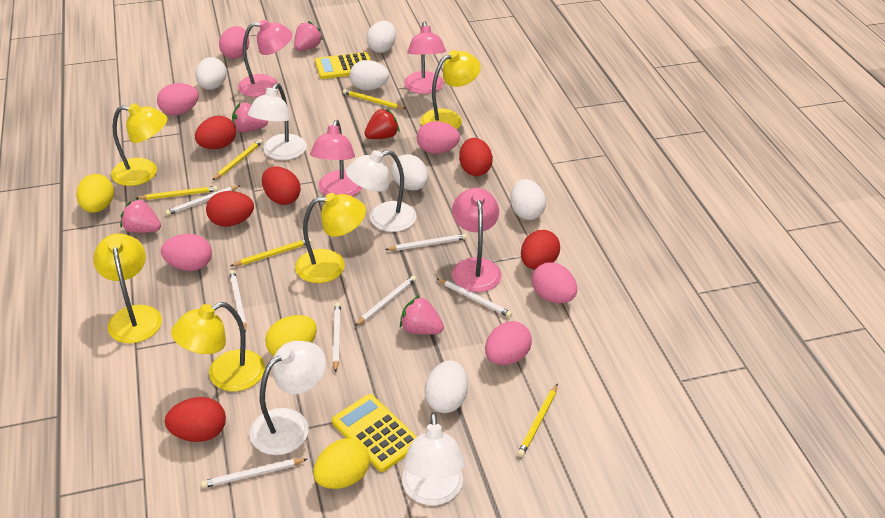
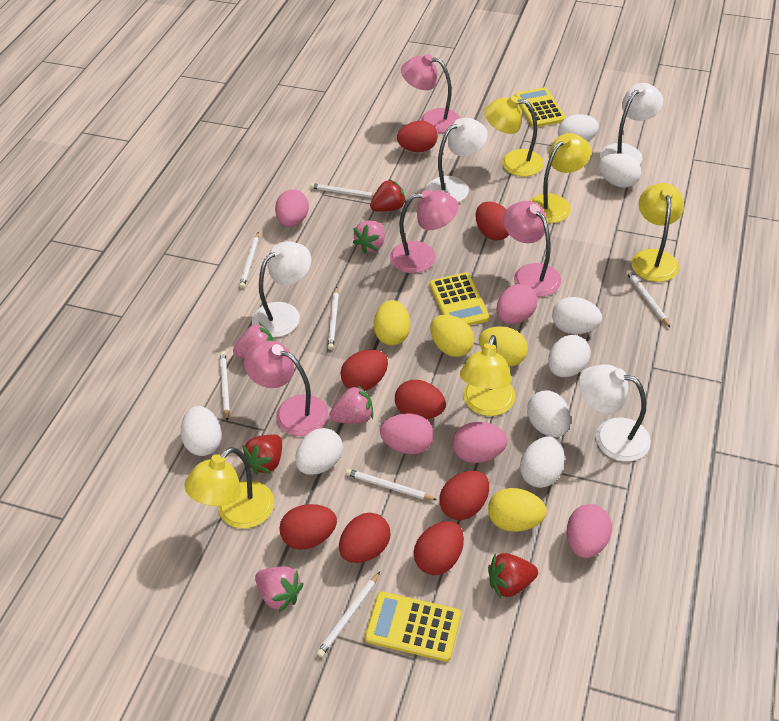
pink egg: 6 -> 5
red egg: 6 -> 8
red strawberry: 1 -> 3
white egg: 6 -> 8
yellow calculator: 2 -> 3
yellow egg: 3 -> 4
yellow pencil: 5 -> 0

